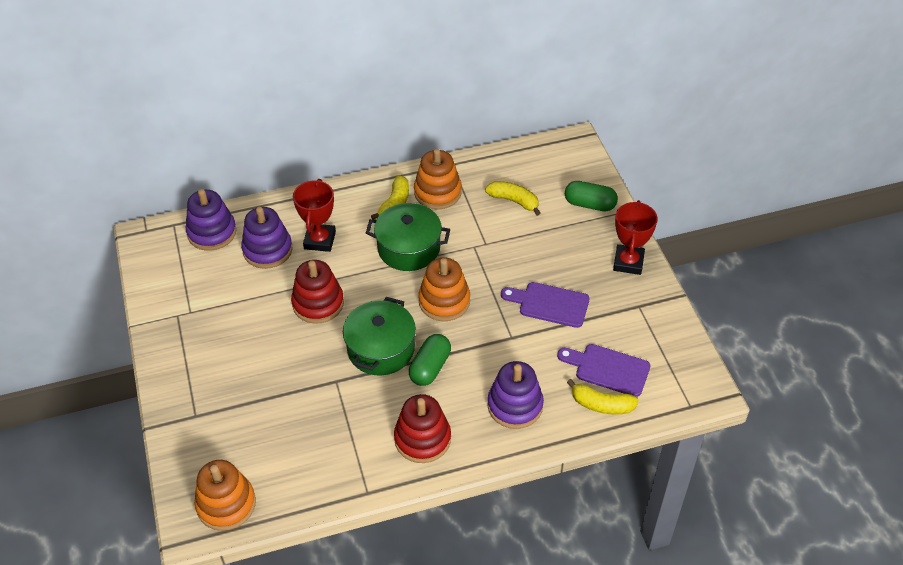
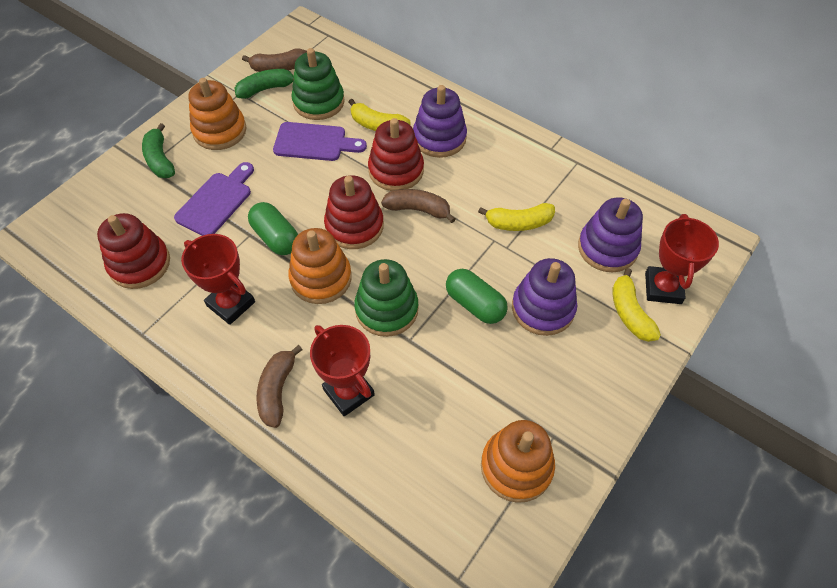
brown banana: 0 -> 3
green banana: 0 -> 2
green pot: 2 -> 0
green stacking toy: 0 -> 2
red stacking toy: 2 -> 3
red trophy: 2 -> 3

